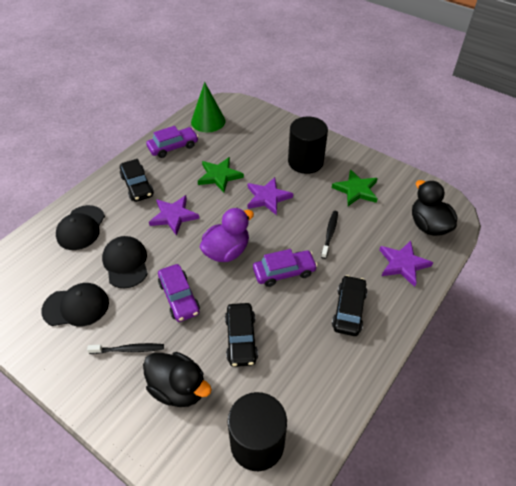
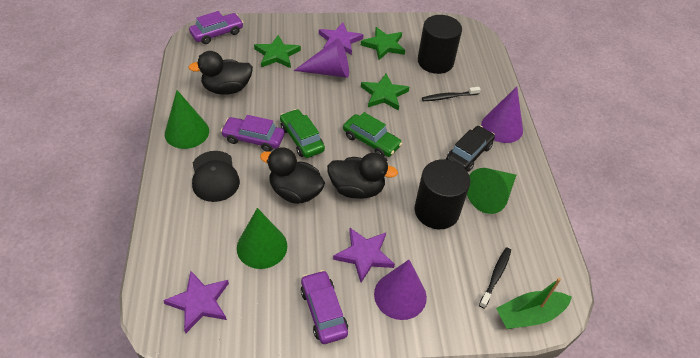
black cap: 3 -> 1
black car: 3 -> 1
black duck: 2 -> 3
green boat: 0 -> 1
green car: 0 -> 2
green cone: 1 -> 3
green star: 2 -> 3
purple cone: 0 -> 3
purple duck: 1 -> 0

